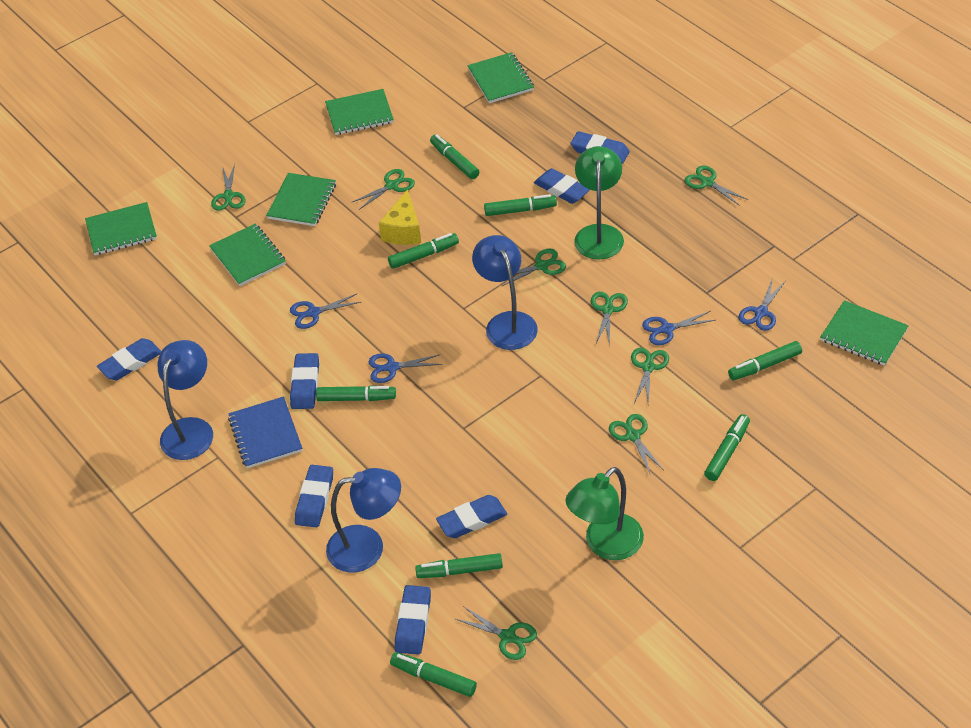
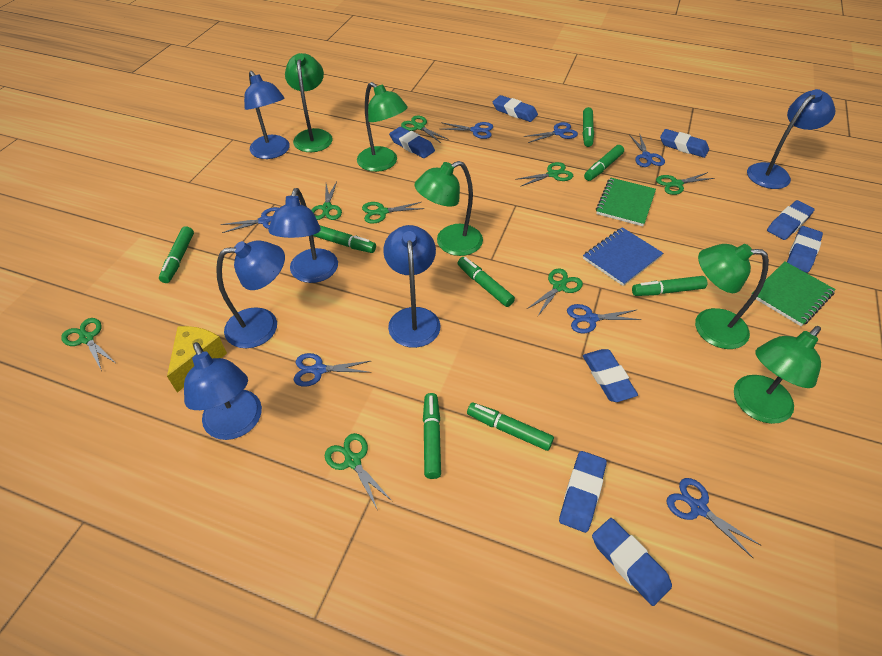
blue eraser: 7 -> 8
blue lamp: 3 -> 6
blue scissors: 4 -> 7
green lamp: 2 -> 5
green notebook: 6 -> 2

